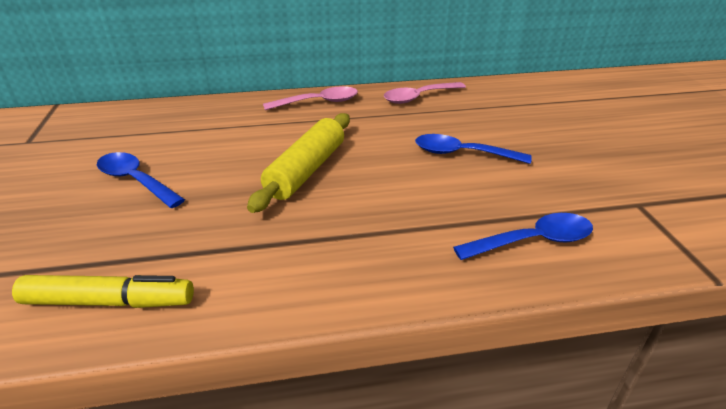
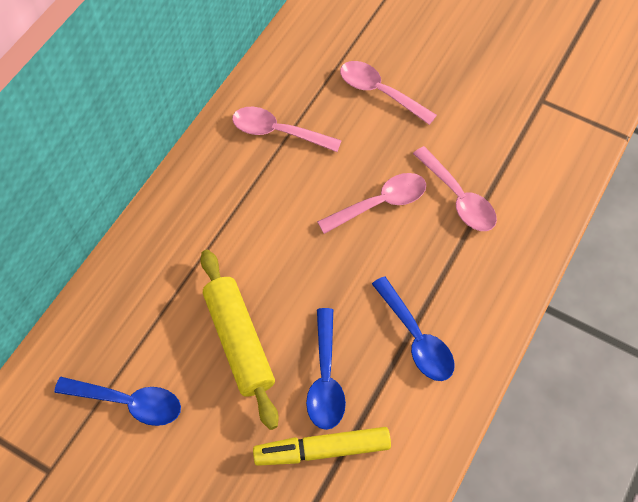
pink spoon: 2 -> 4

